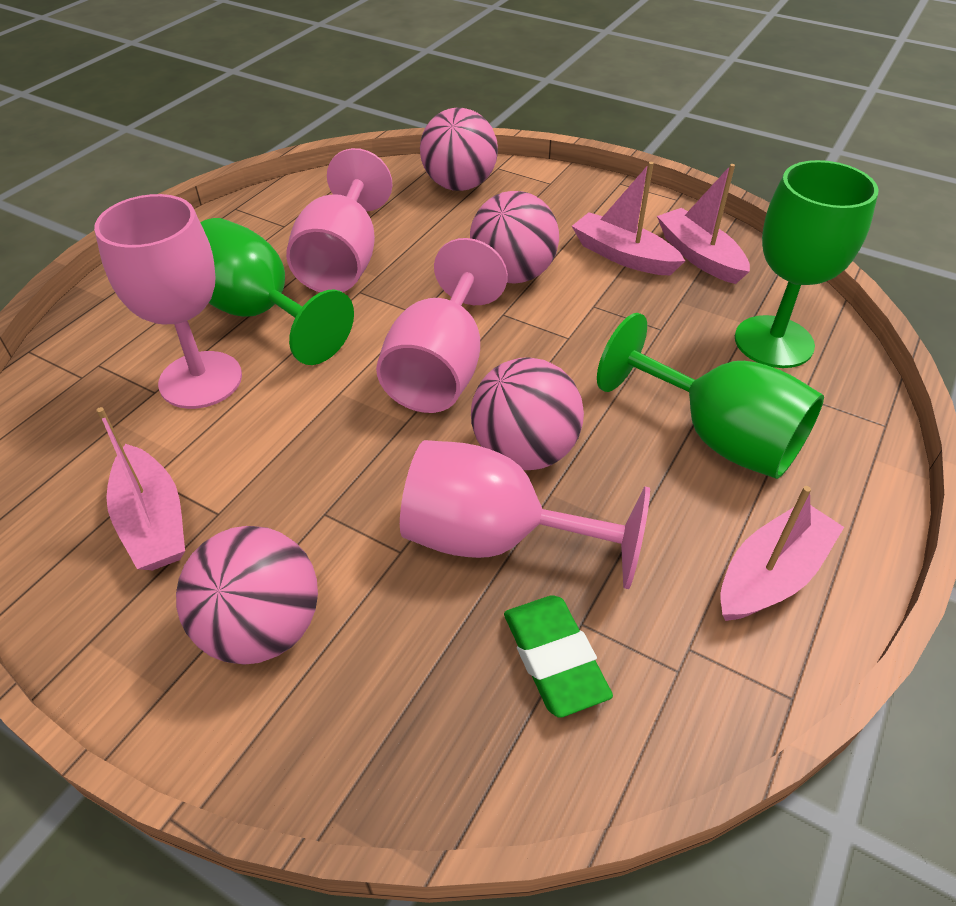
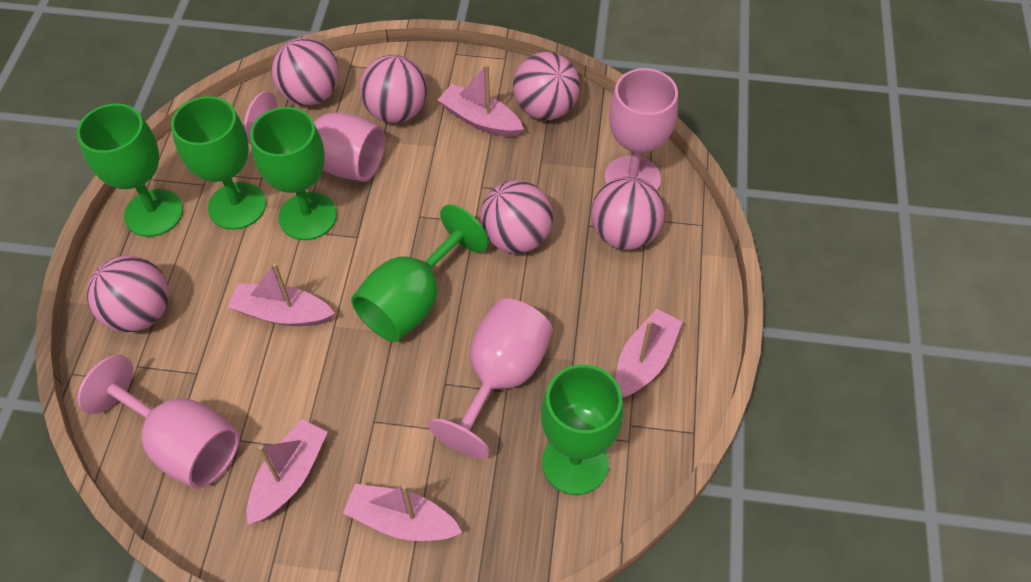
green eraser: 1 -> 0
green goblet: 3 -> 5
pink ball: 4 -> 6
pink boat: 4 -> 5

